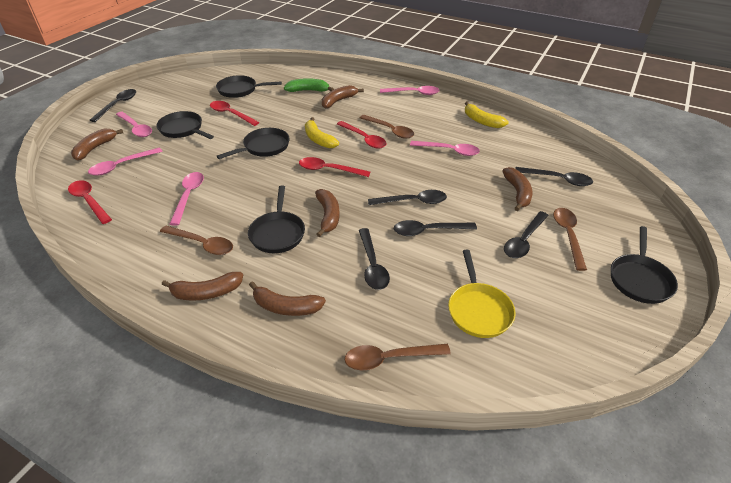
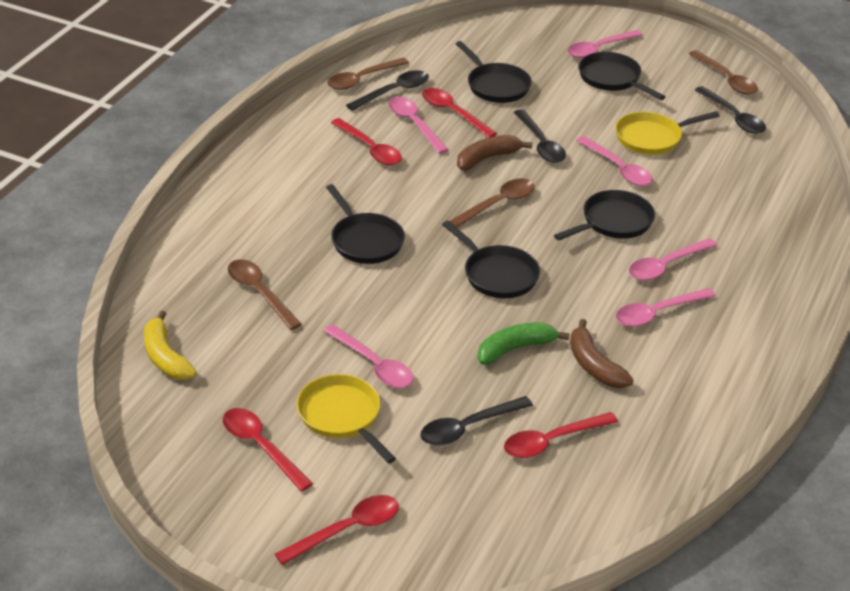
black spoon: 6 -> 4
brown banana: 6 -> 2
pink spoon: 5 -> 6
red spoon: 4 -> 5
yellow banana: 2 -> 1
yellow pan: 1 -> 2

